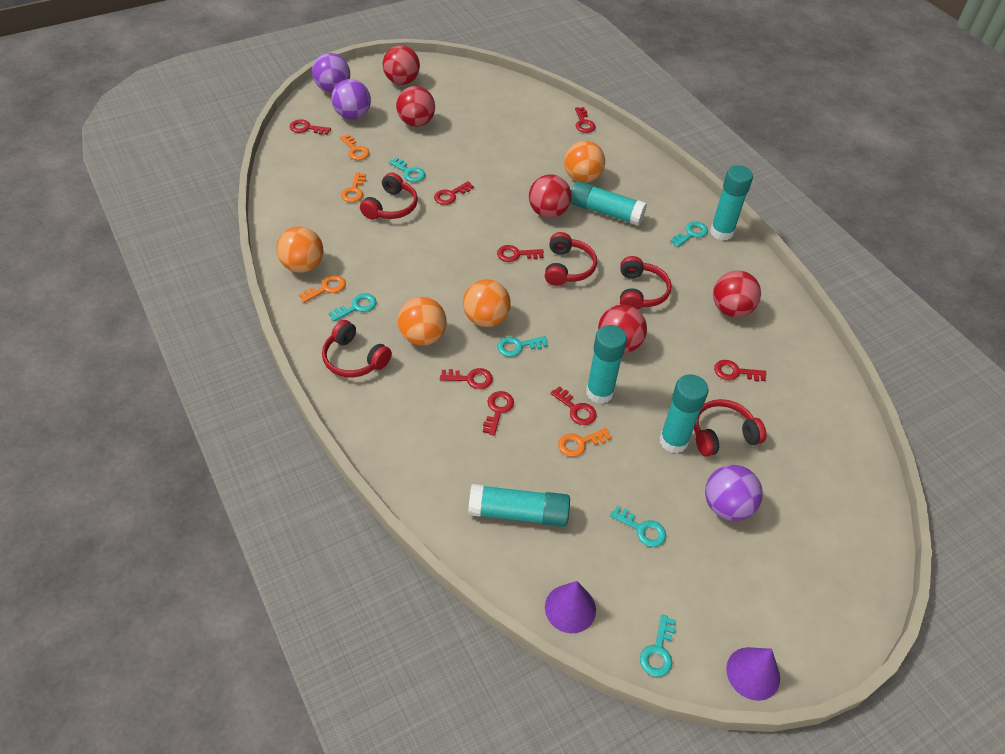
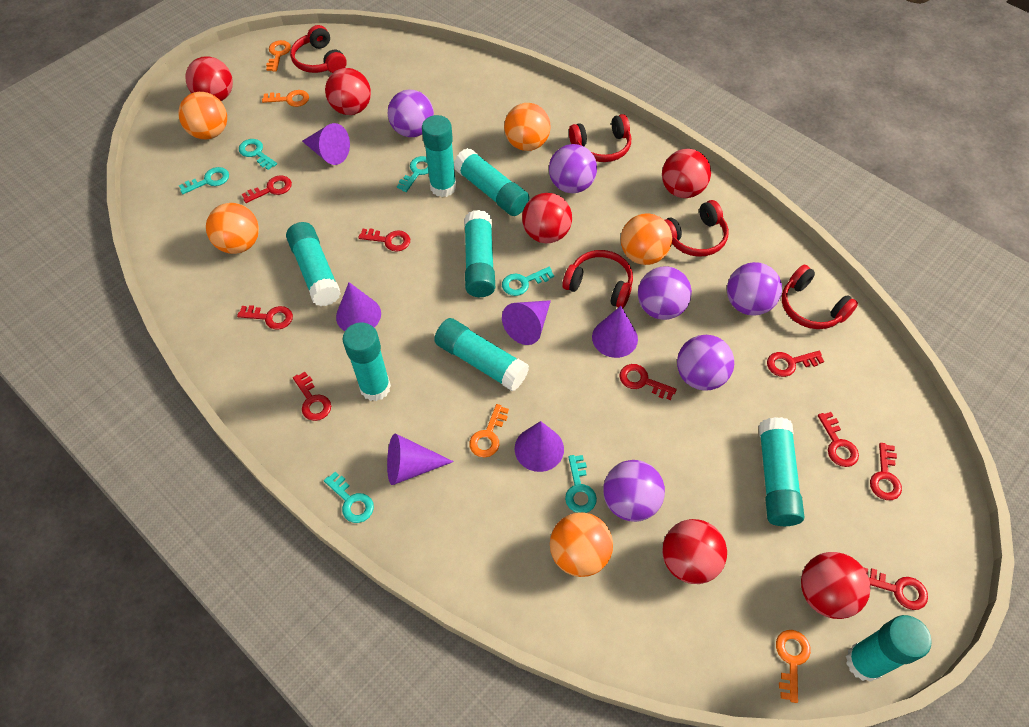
orange ball: 4 -> 5
purple ball: 3 -> 6
purple cone: 2 -> 6
red ball: 5 -> 6
red key: 8 -> 9
turquoise glue stick: 5 -> 8

